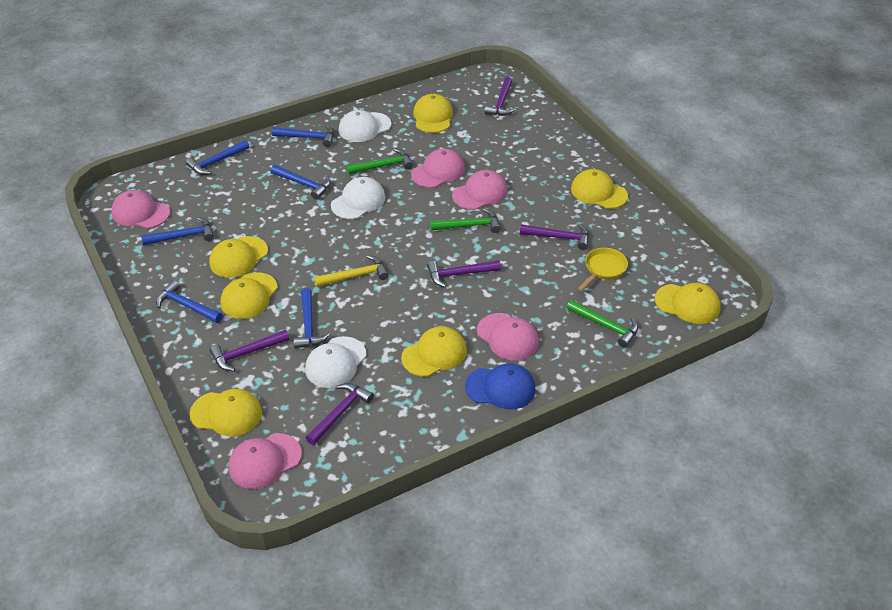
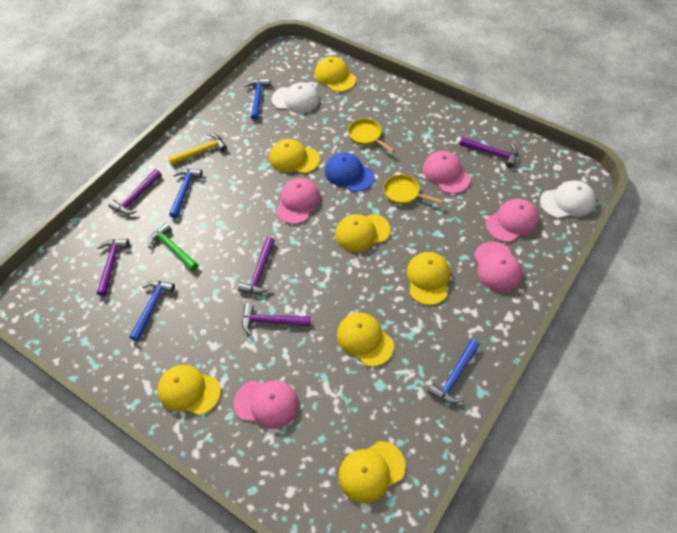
blue hammer: 6 -> 4
green hammer: 3 -> 1
white cap: 3 -> 2
yellow pan: 1 -> 2

